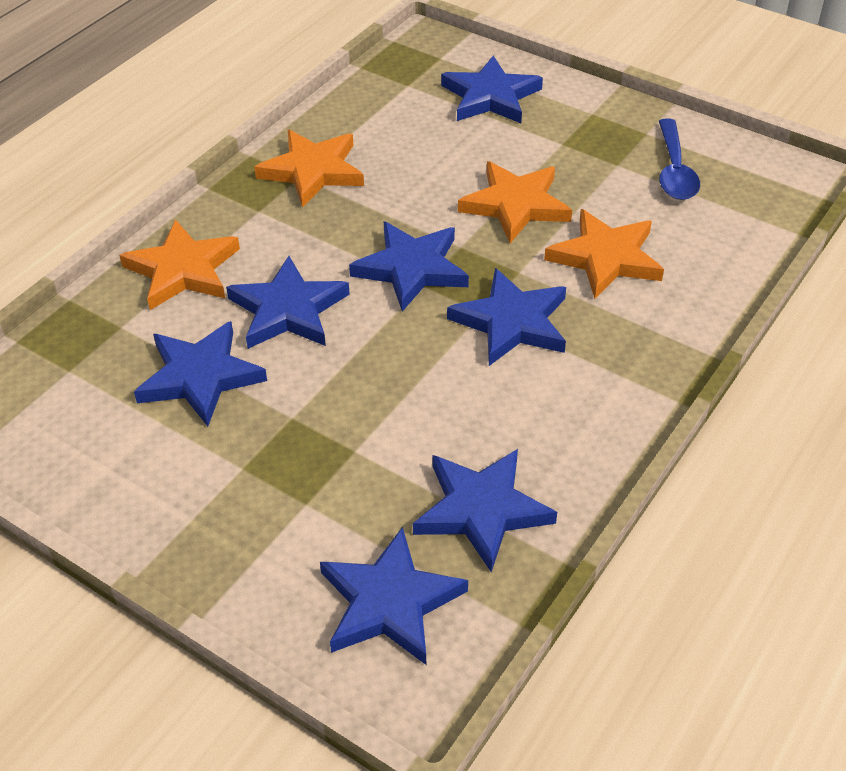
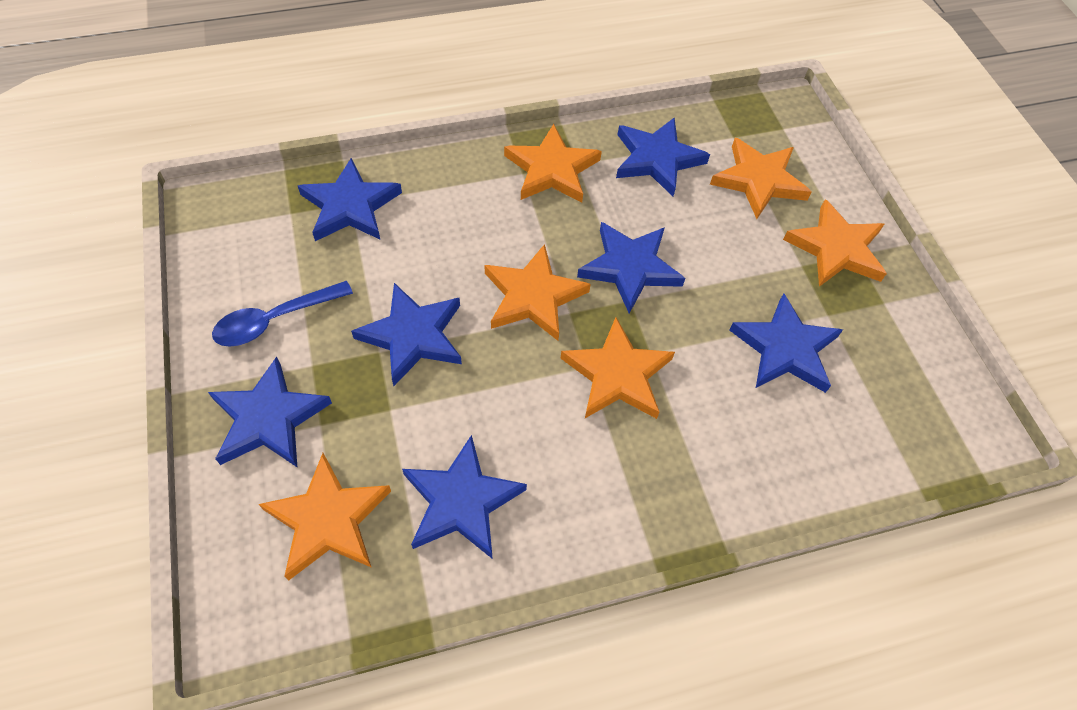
orange star: 4 -> 6

